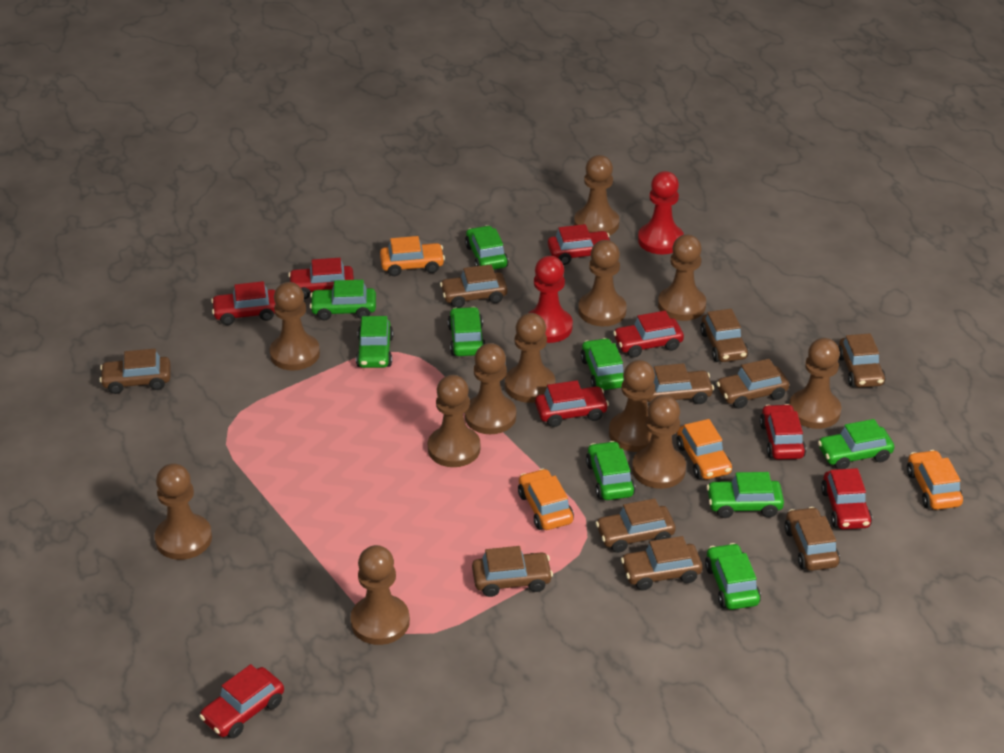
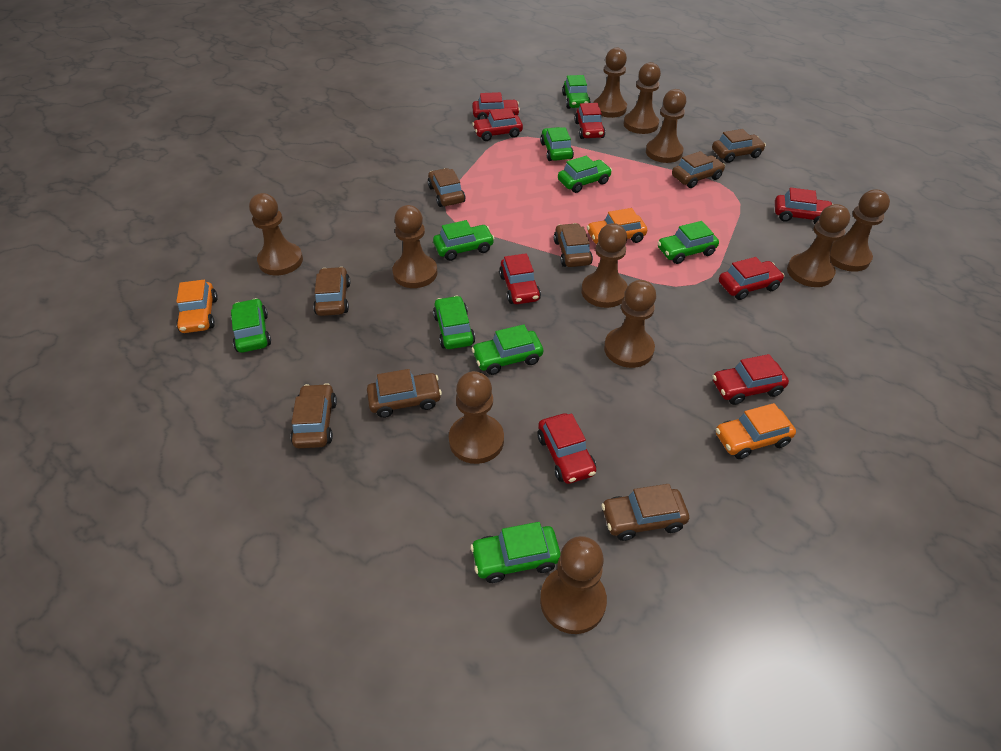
brown car: 10 -> 8
brown pawn: 12 -> 11
orange car: 4 -> 3
red pawn: 2 -> 0

